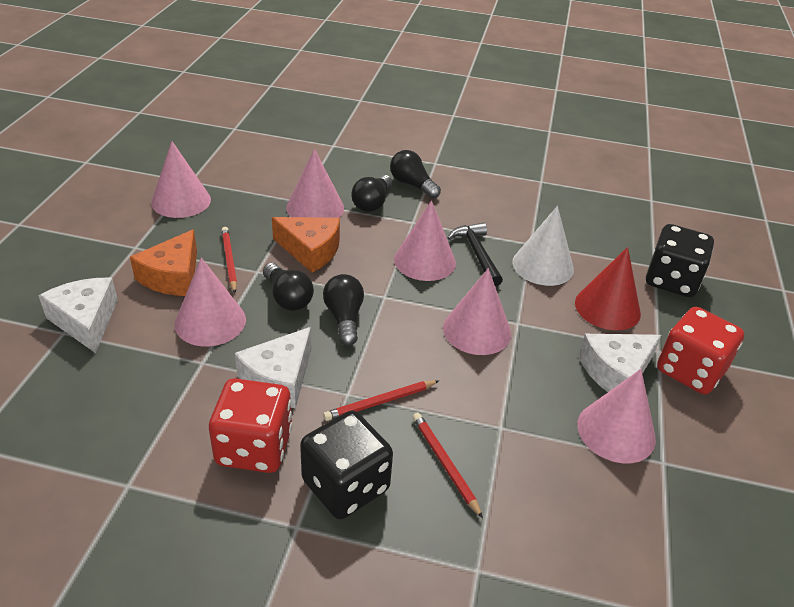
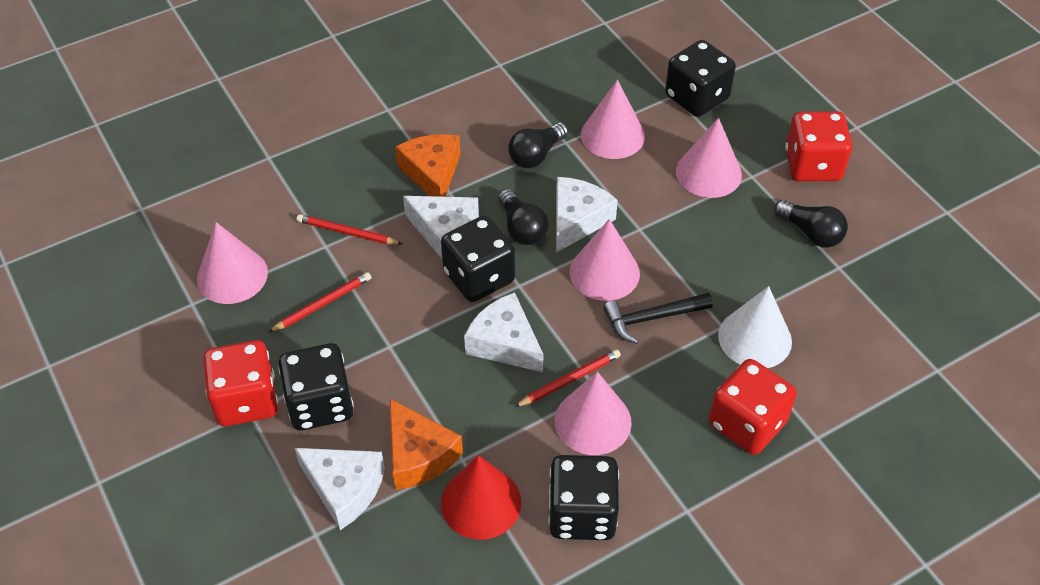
black dice: 2 -> 4
black light bulb: 4 -> 3
pink cone: 6 -> 5
red dice: 2 -> 3
white cheese: 3 -> 4

